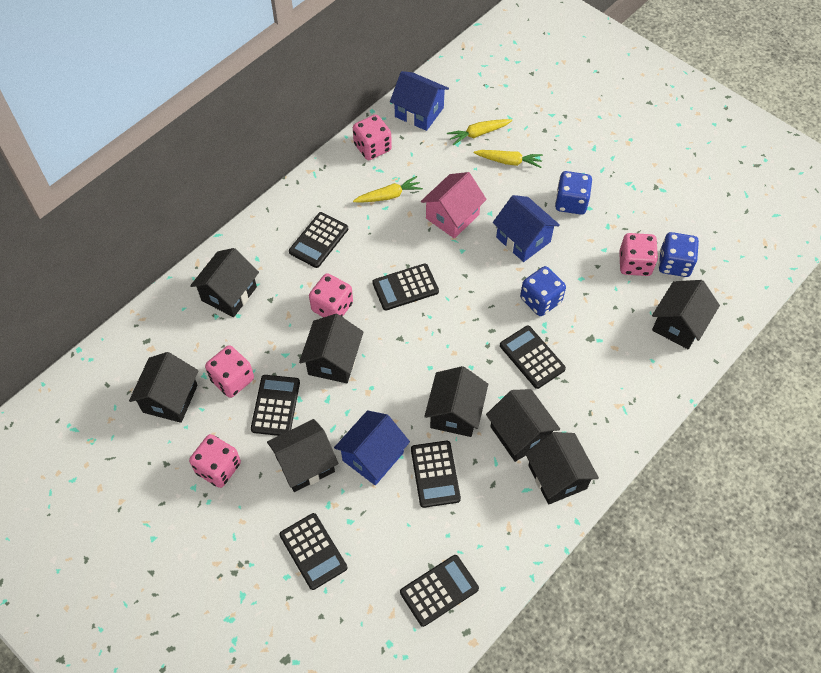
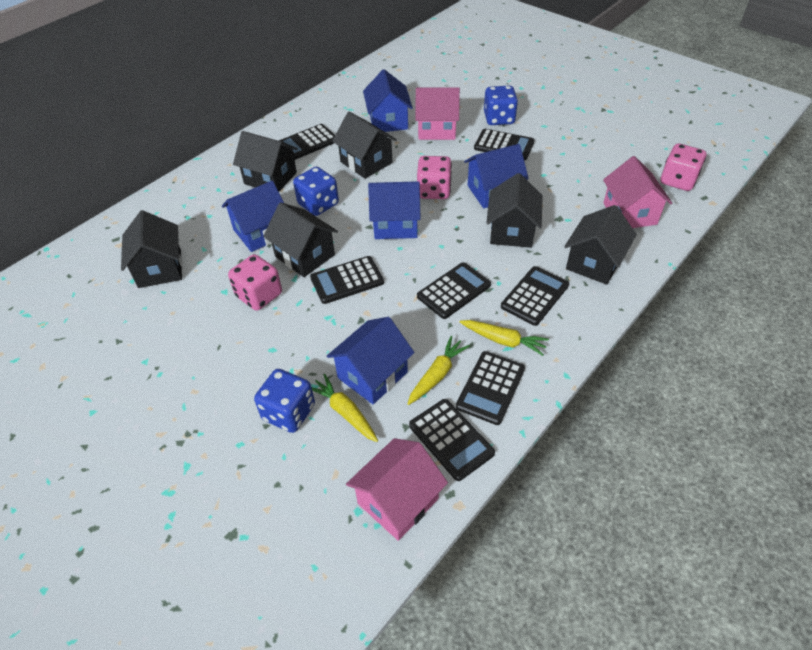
black house: 8 -> 6
blue house: 3 -> 5
pink dice: 5 -> 3
pink house: 1 -> 3

